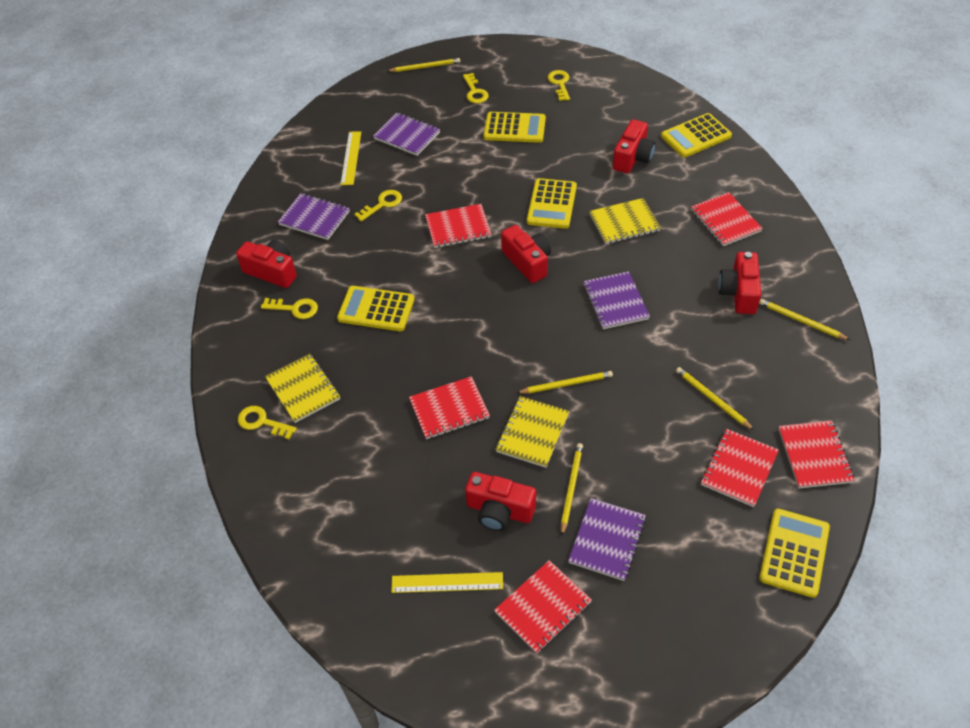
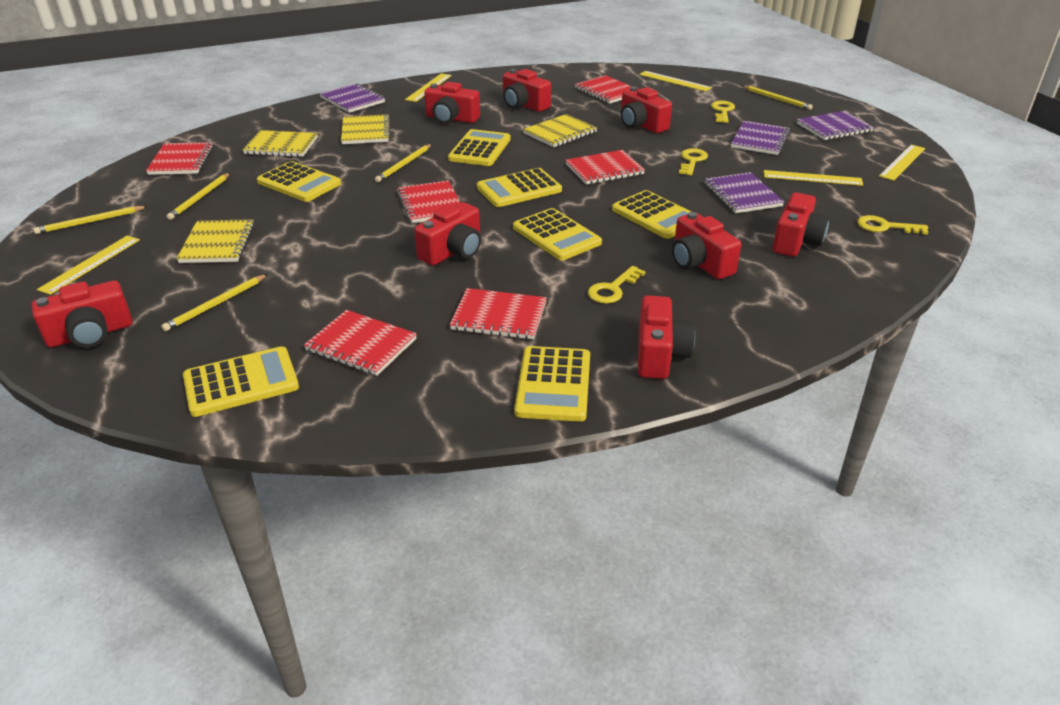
red camera: 5 -> 8
yellow calculator: 5 -> 7
yellow key: 5 -> 4
yellow notebook: 3 -> 4
yellow ruler: 2 -> 5

